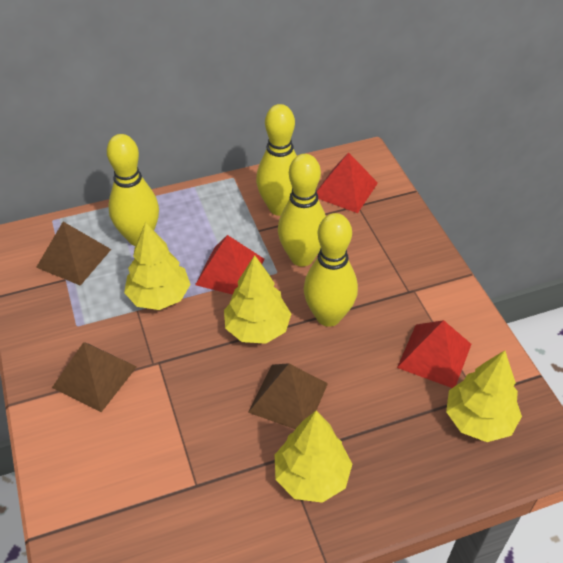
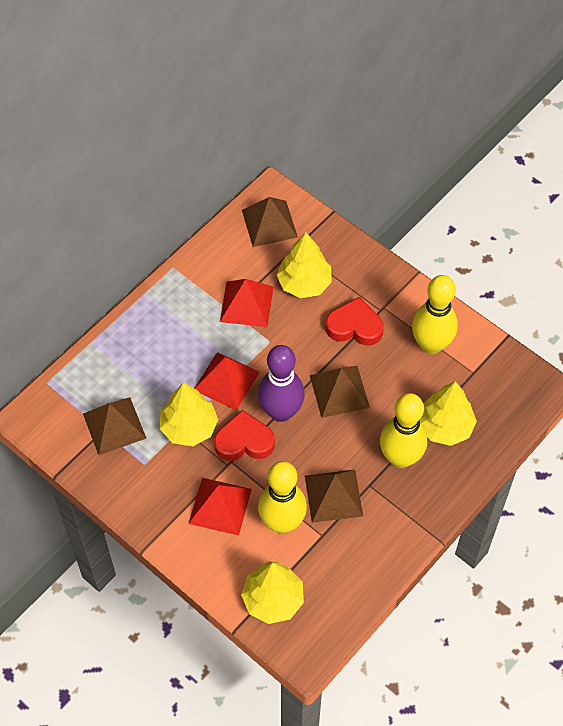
brown pyramid: 3 -> 4
purple bowling pin: 0 -> 1
red heart: 0 -> 2
yellow bowling pin: 4 -> 3

